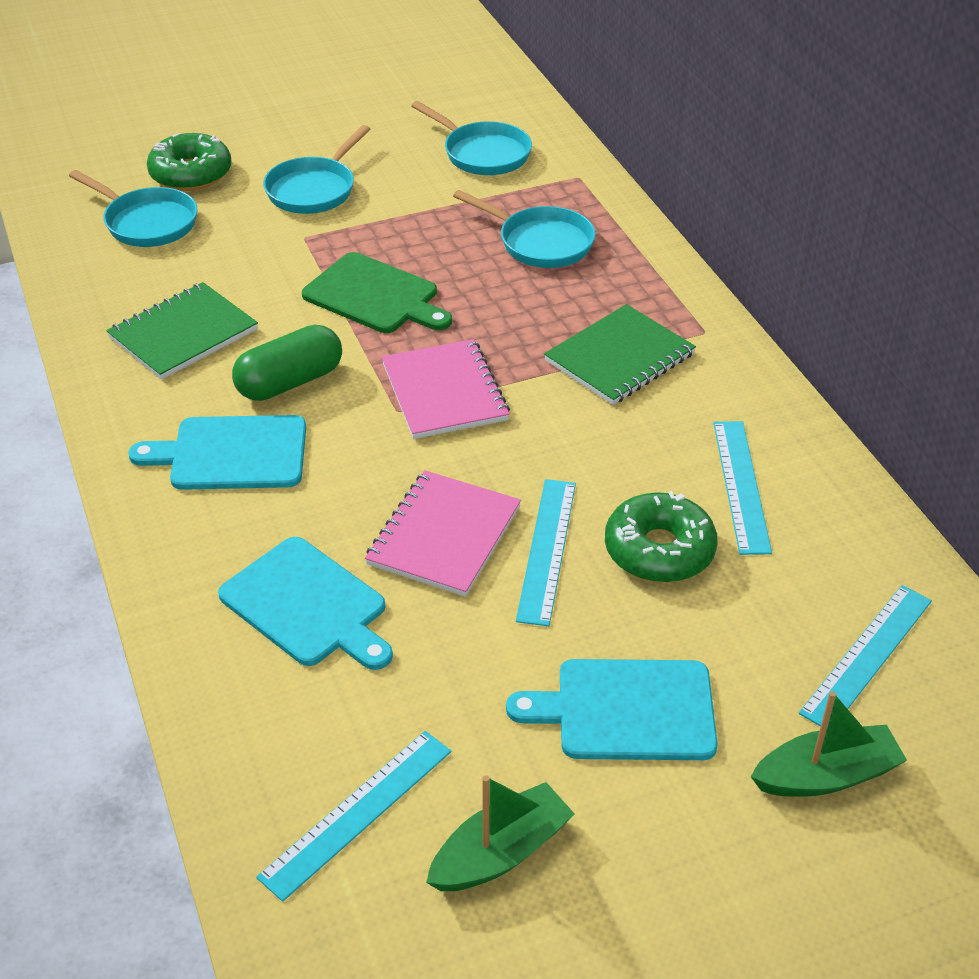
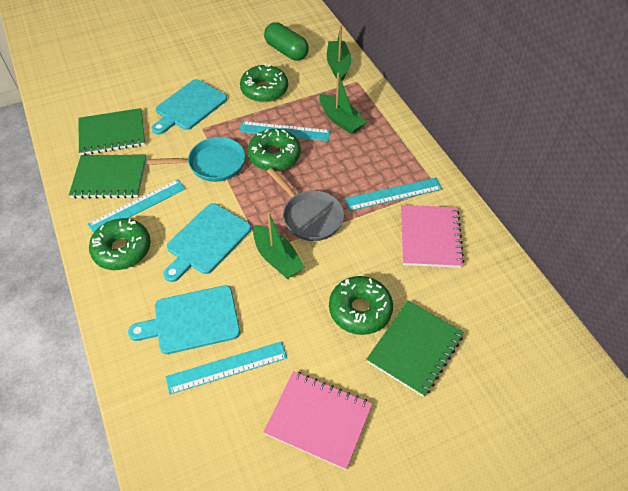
green boat: 2 -> 3
green cutting board: 1 -> 0
green donut: 2 -> 4
green notebook: 2 -> 3
grey pan: 0 -> 1
turquoise pan: 4 -> 1

